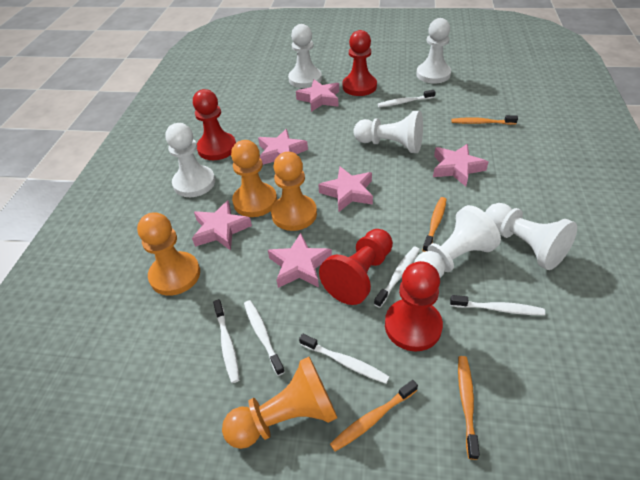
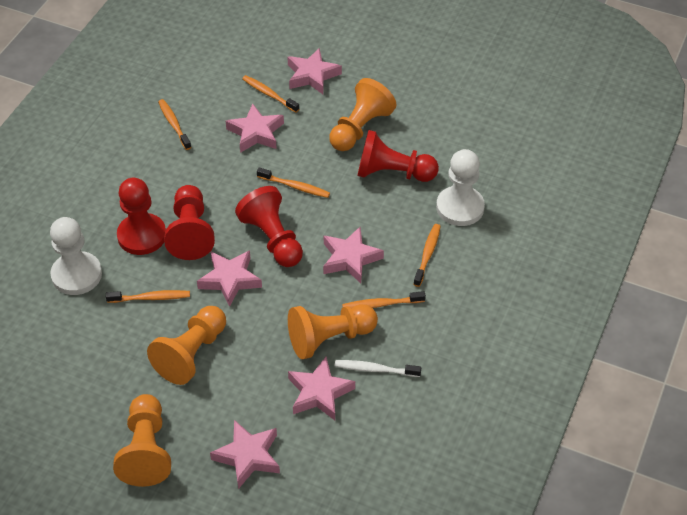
orange toothbrush: 4 -> 6
white pawn: 6 -> 2
white toothbrush: 6 -> 1

